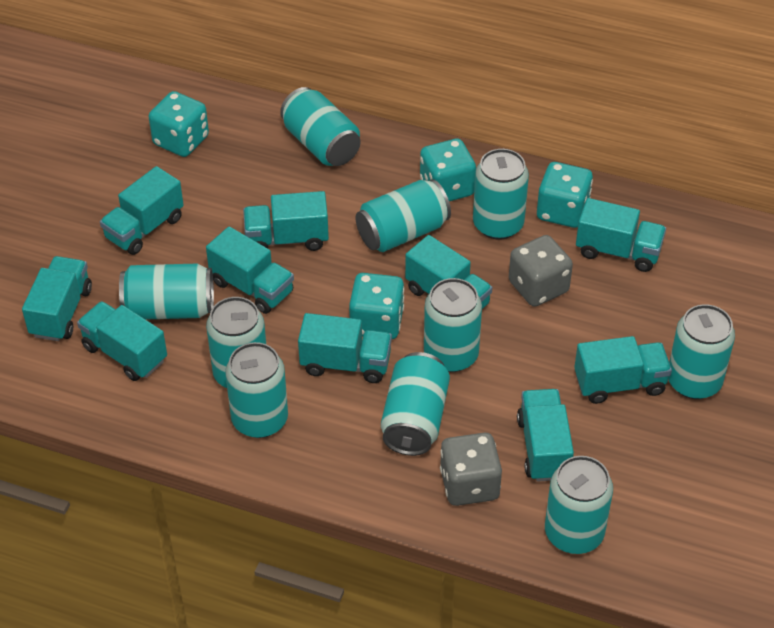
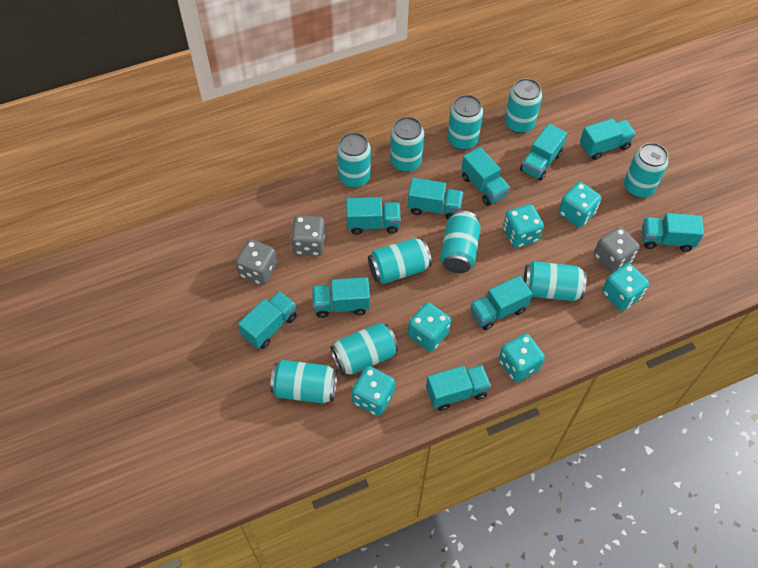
grey dice: 2 -> 3
turquoise dice: 4 -> 6

